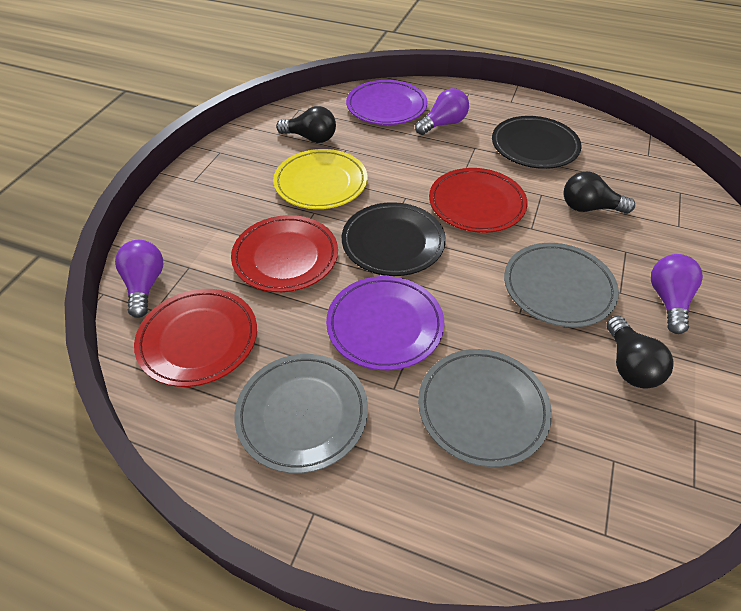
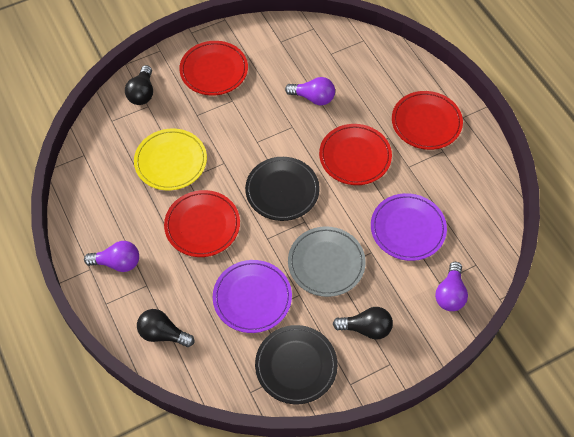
grey plate: 3 -> 1
red plate: 3 -> 4

